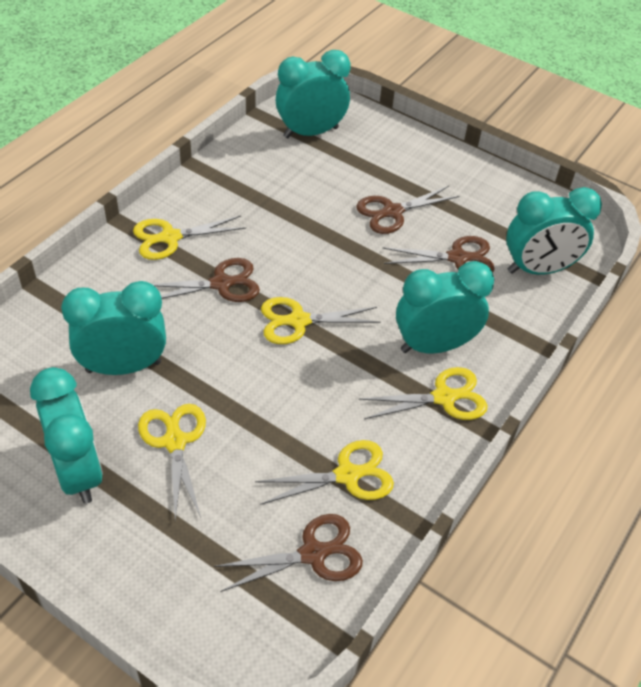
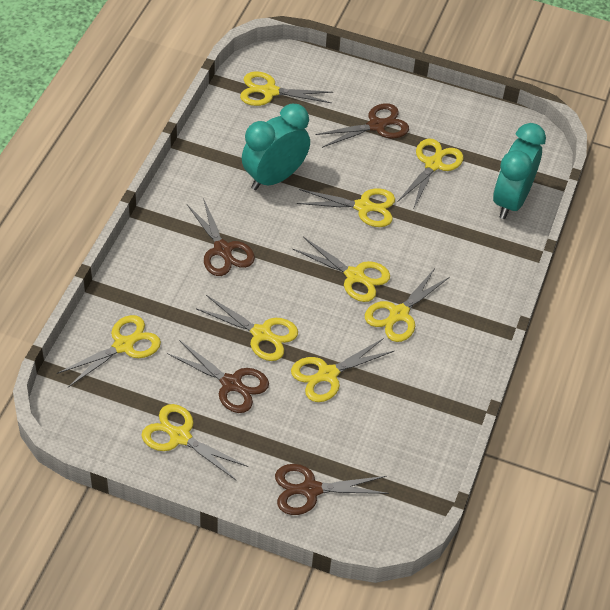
turquoise clock: 5 -> 2
yellow scissors: 5 -> 9

